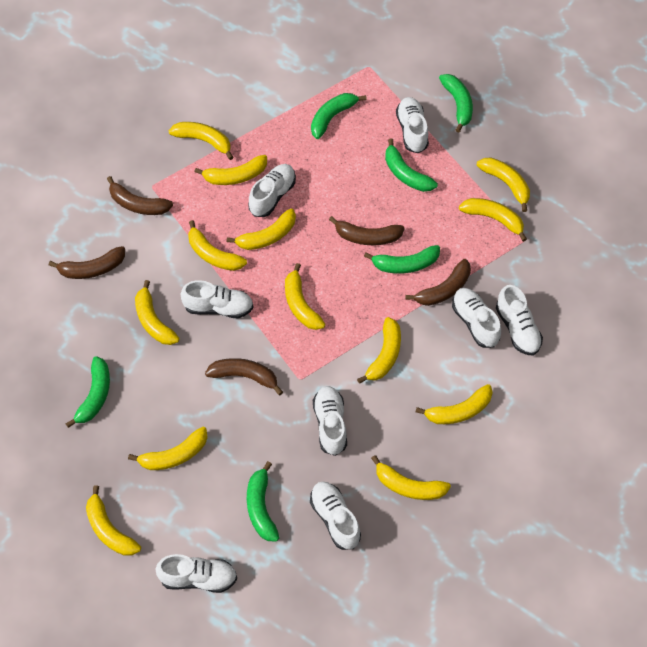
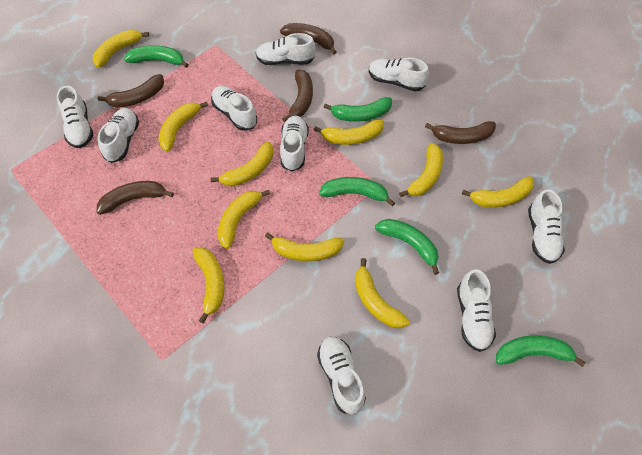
green banana: 6 -> 5
white shoe: 8 -> 9
yellow banana: 13 -> 10

